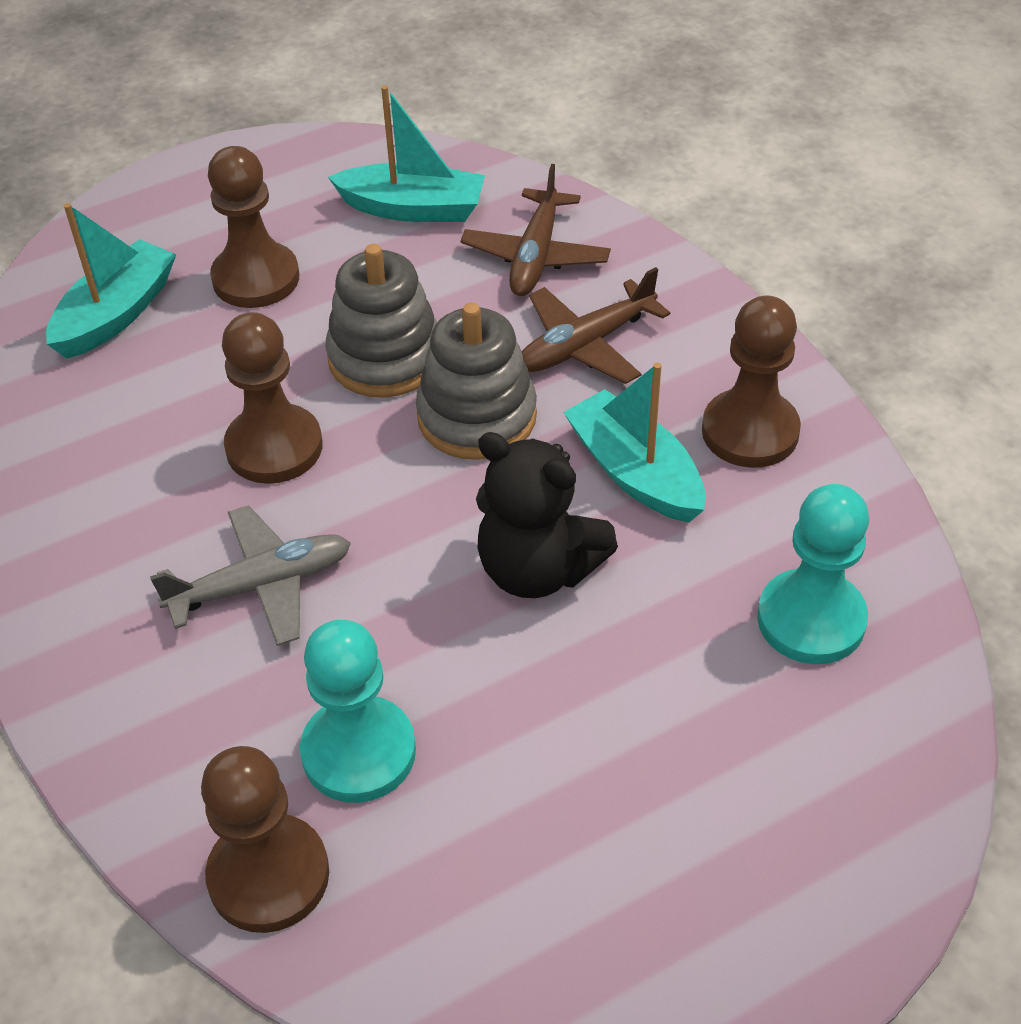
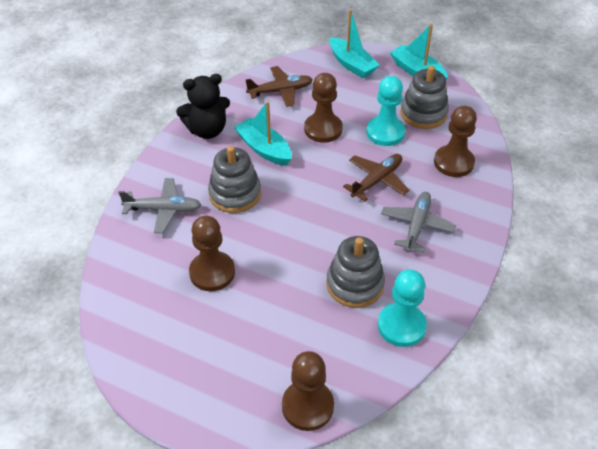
grey plane: 1 -> 2
grey stacking toy: 2 -> 3

